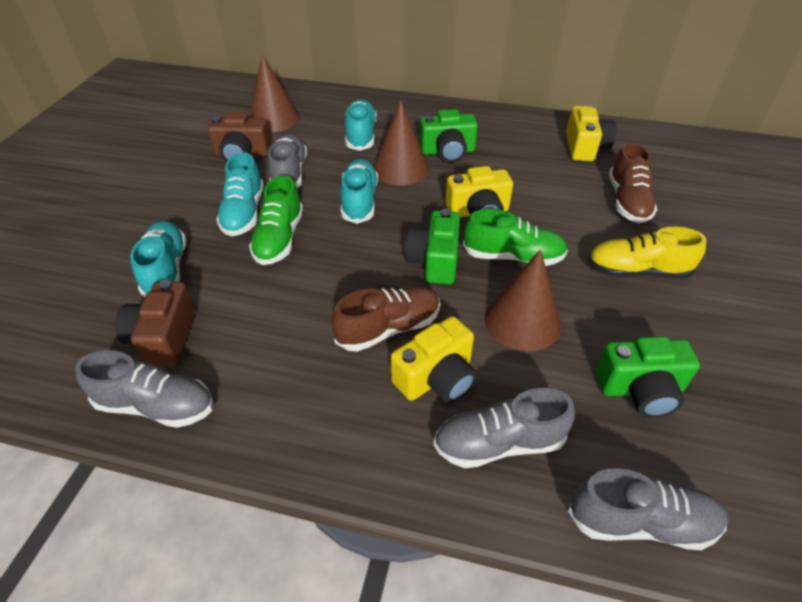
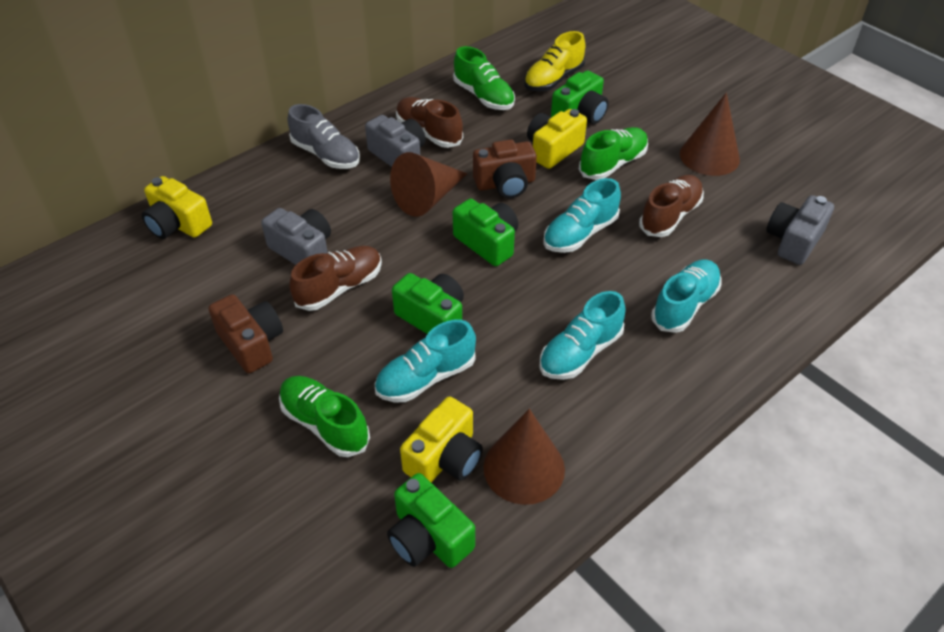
brown shoe: 2 -> 3
green camera: 3 -> 4
green shoe: 2 -> 3
grey camera: 0 -> 3
grey shoe: 4 -> 1

